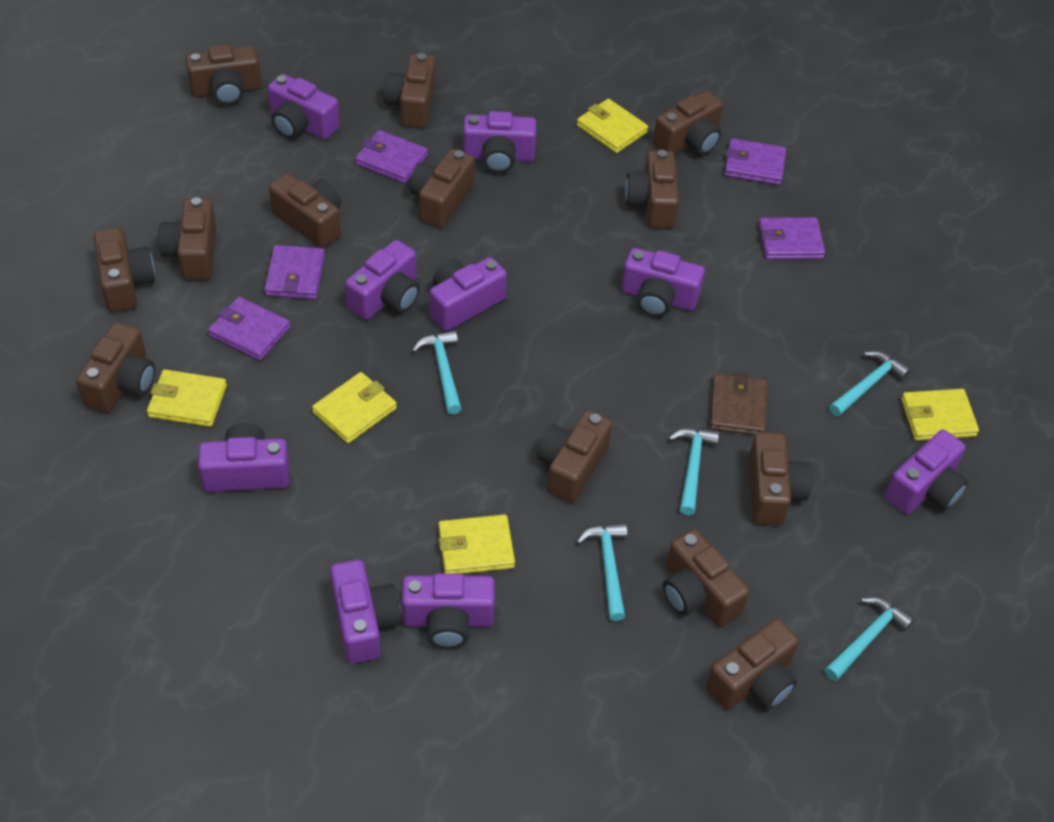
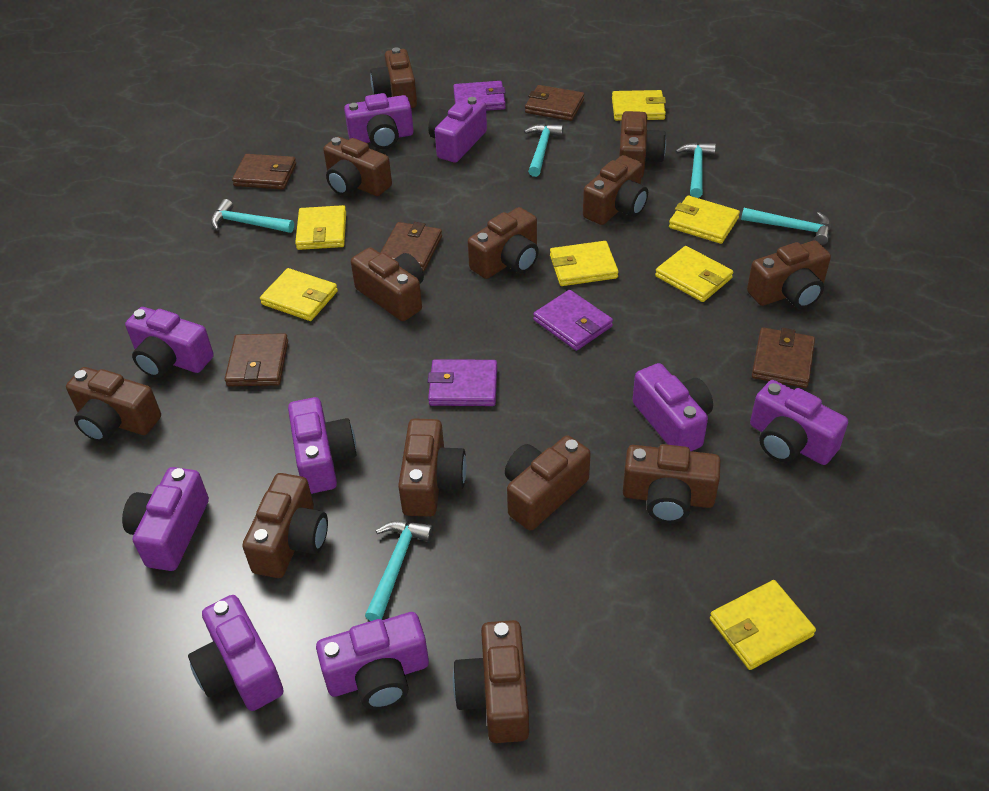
brown wallet: 1 -> 5
purple wallet: 5 -> 3
yellow wallet: 5 -> 7

